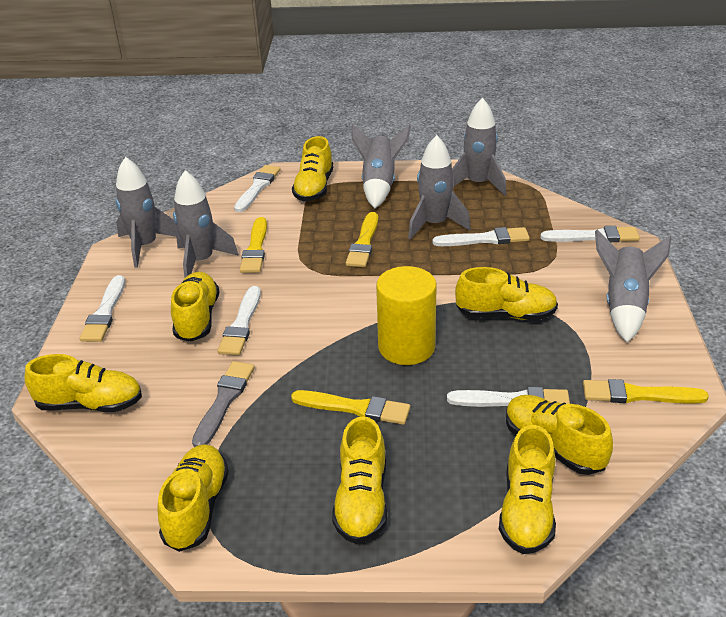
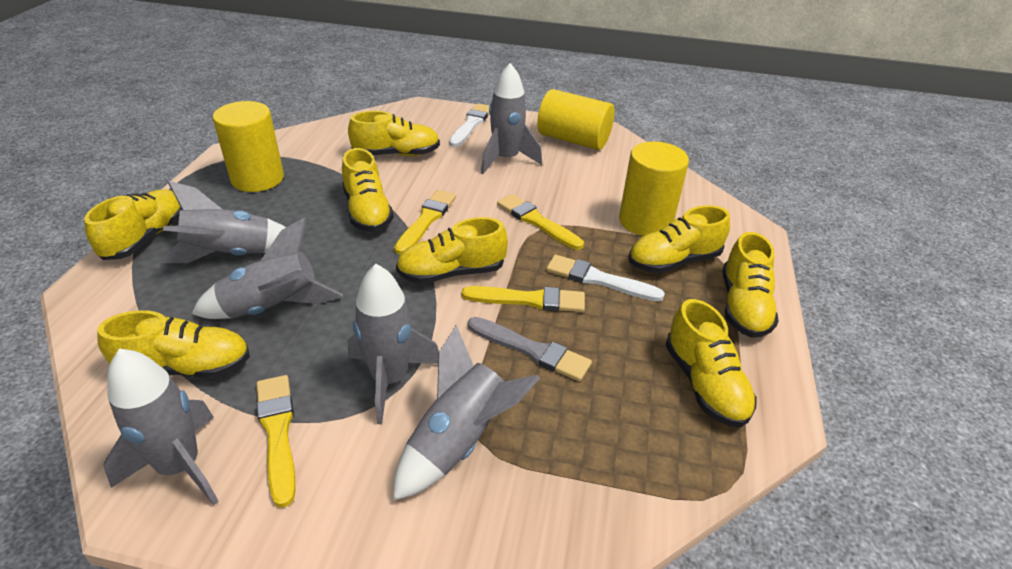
white brush: 6 -> 2
yellow cylinder: 1 -> 3

